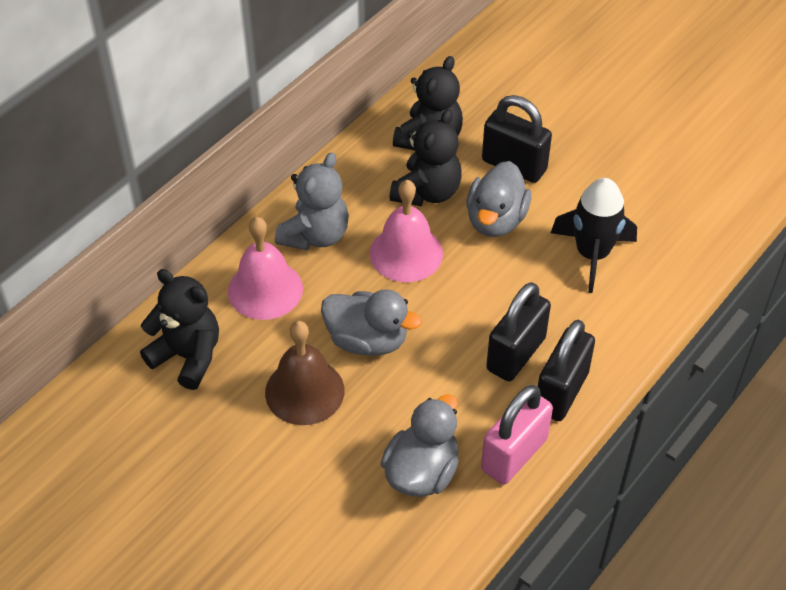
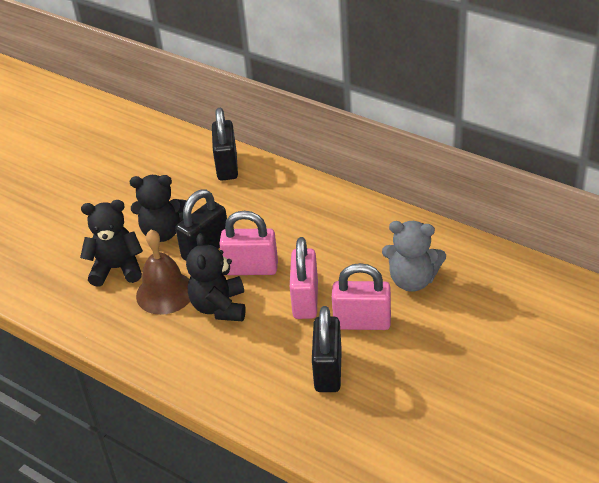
black rocket: 1 -> 0
grey duck: 3 -> 0
pink bell: 2 -> 0
pink padlock: 1 -> 3

